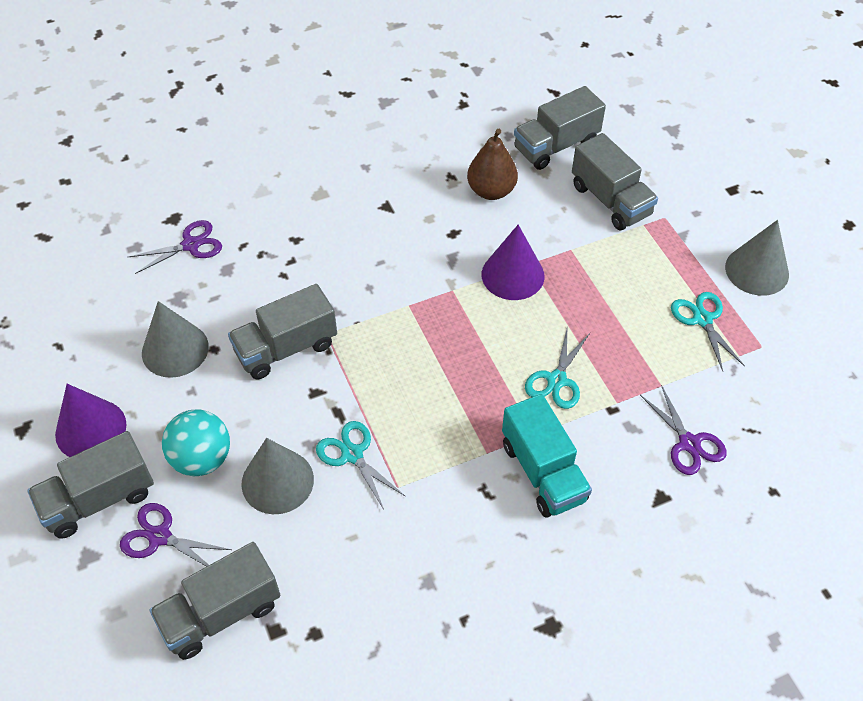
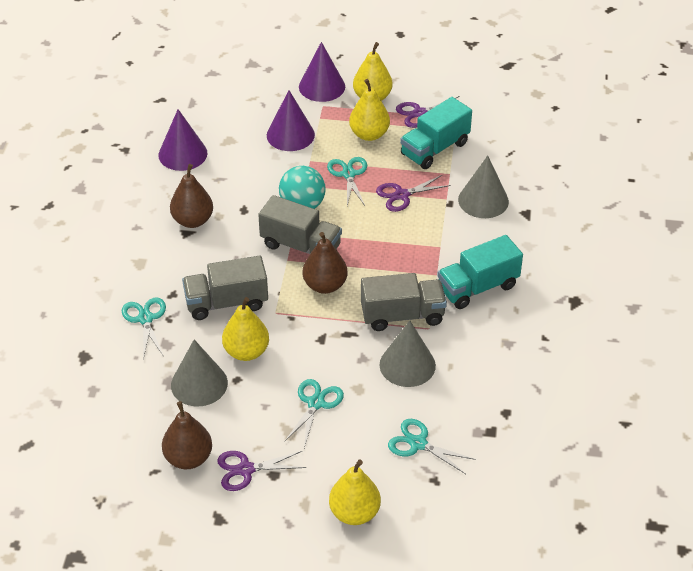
brown pear: 1 -> 3
grey truck: 5 -> 3
purple cone: 2 -> 3
turquoise scissors: 3 -> 4
turquoise truck: 1 -> 2
yellow pear: 0 -> 4

